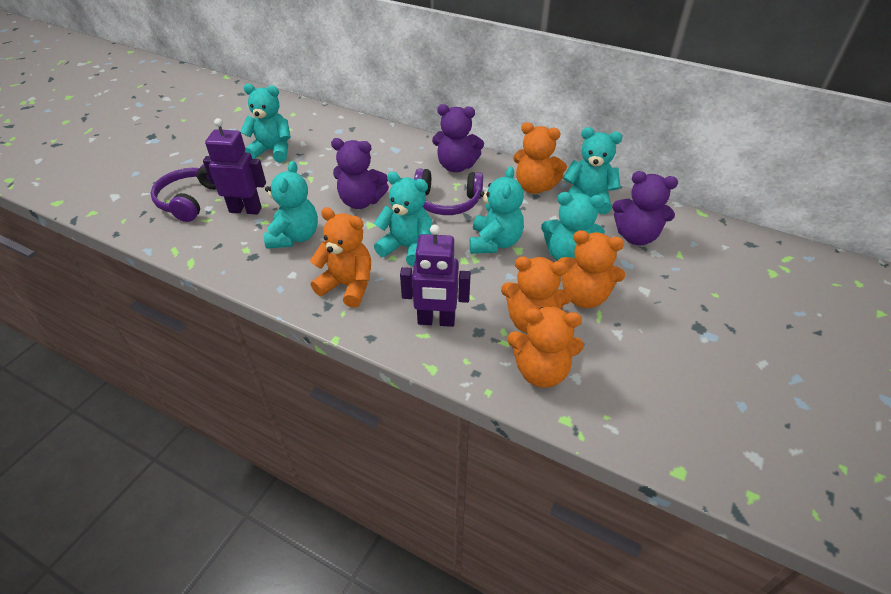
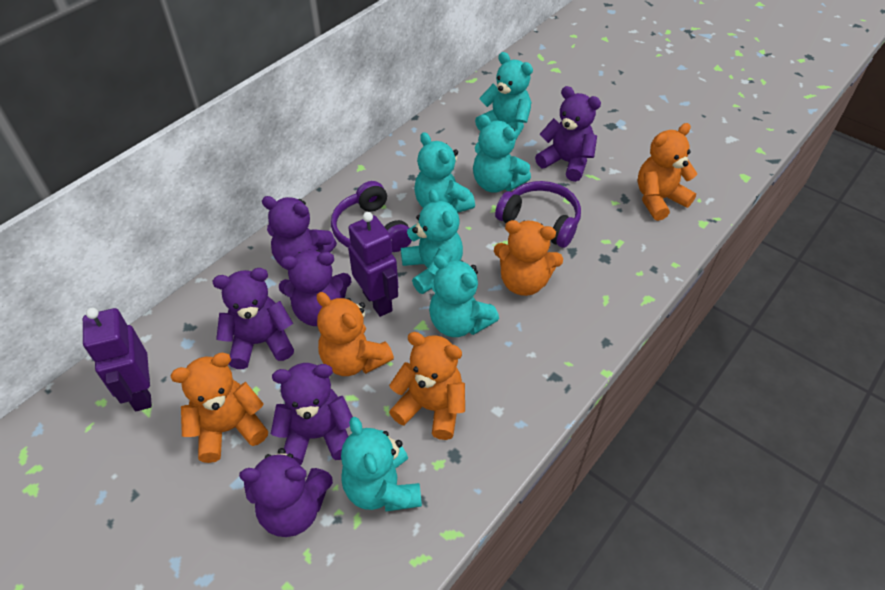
purple teddy bear: 3 -> 6

